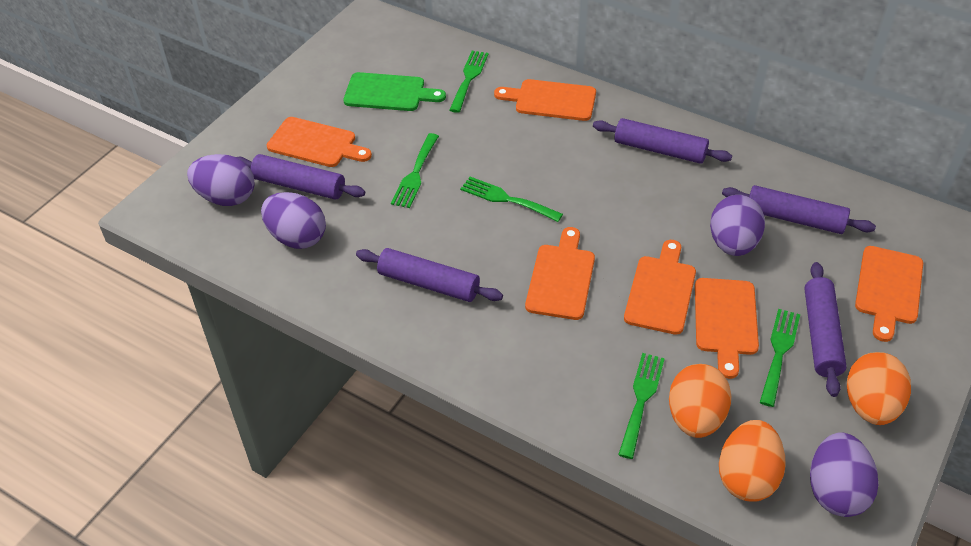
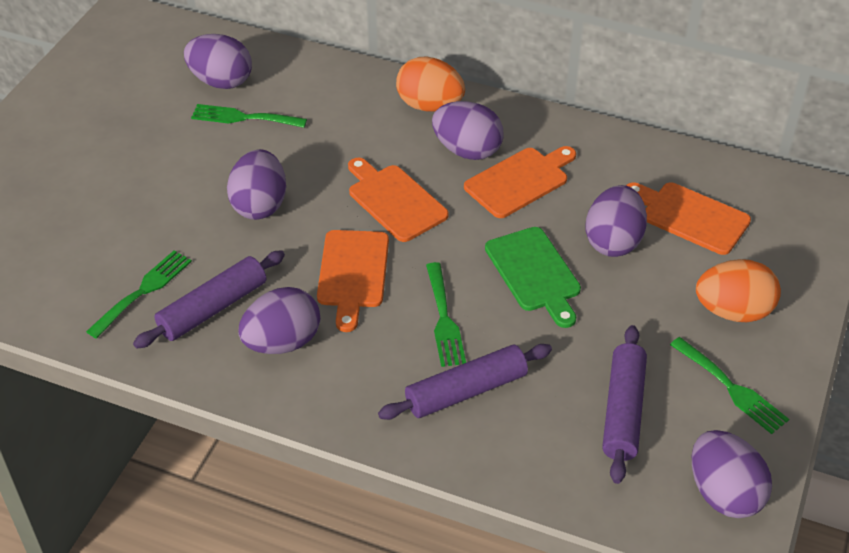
green fork: 5 -> 4
orange cutting board: 6 -> 4
orange egg: 3 -> 2
purple egg: 4 -> 6
purple rolling pin: 5 -> 3

